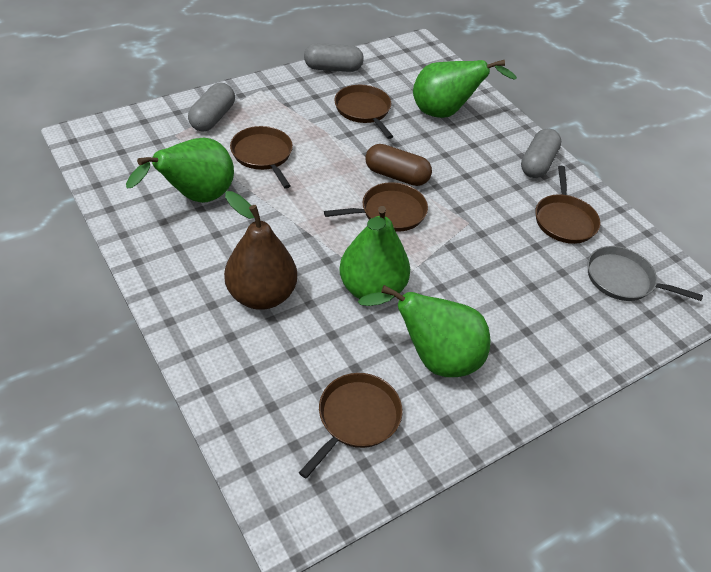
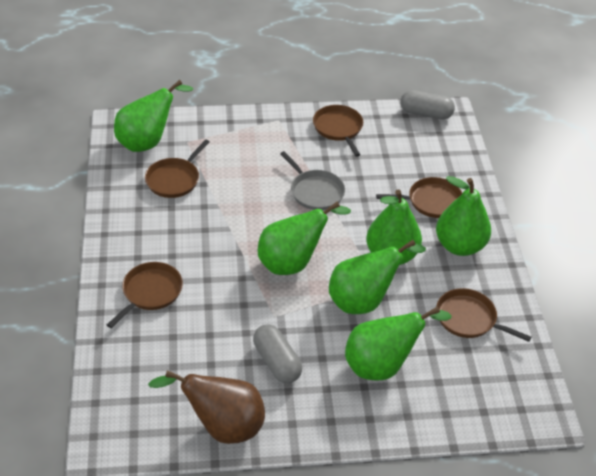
brown capsule: 1 -> 0
green pear: 4 -> 6
grey capsule: 3 -> 2

